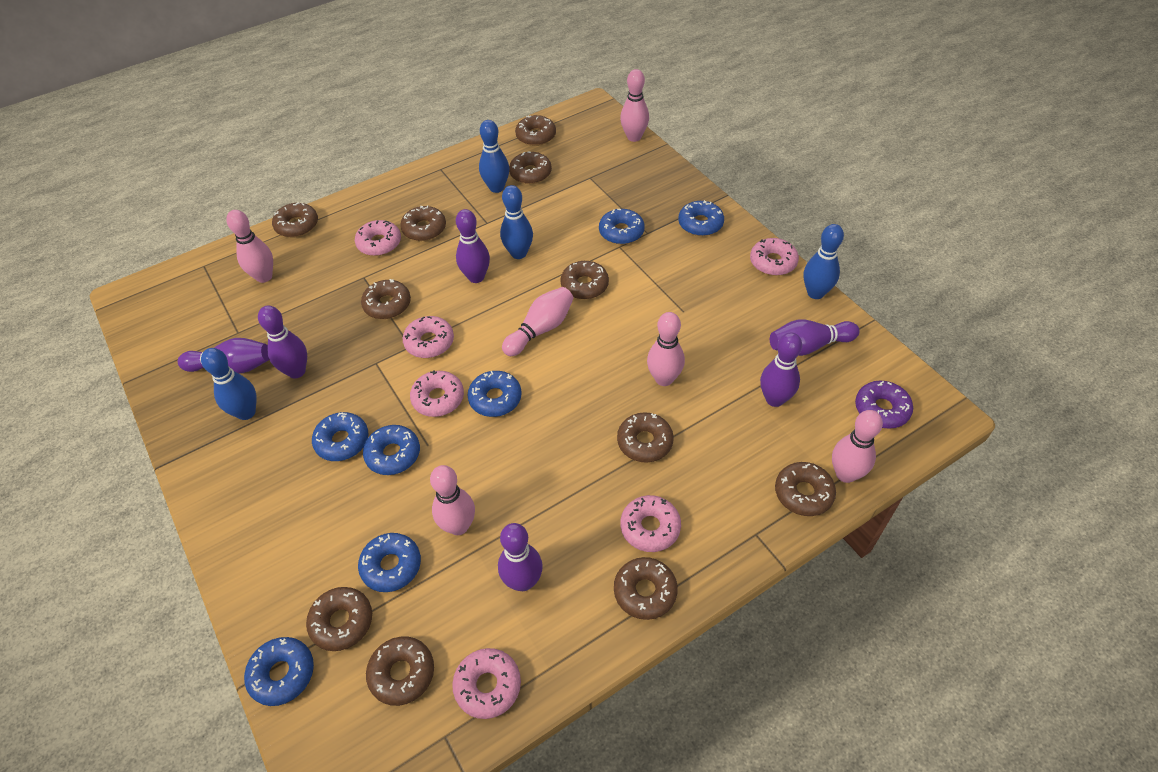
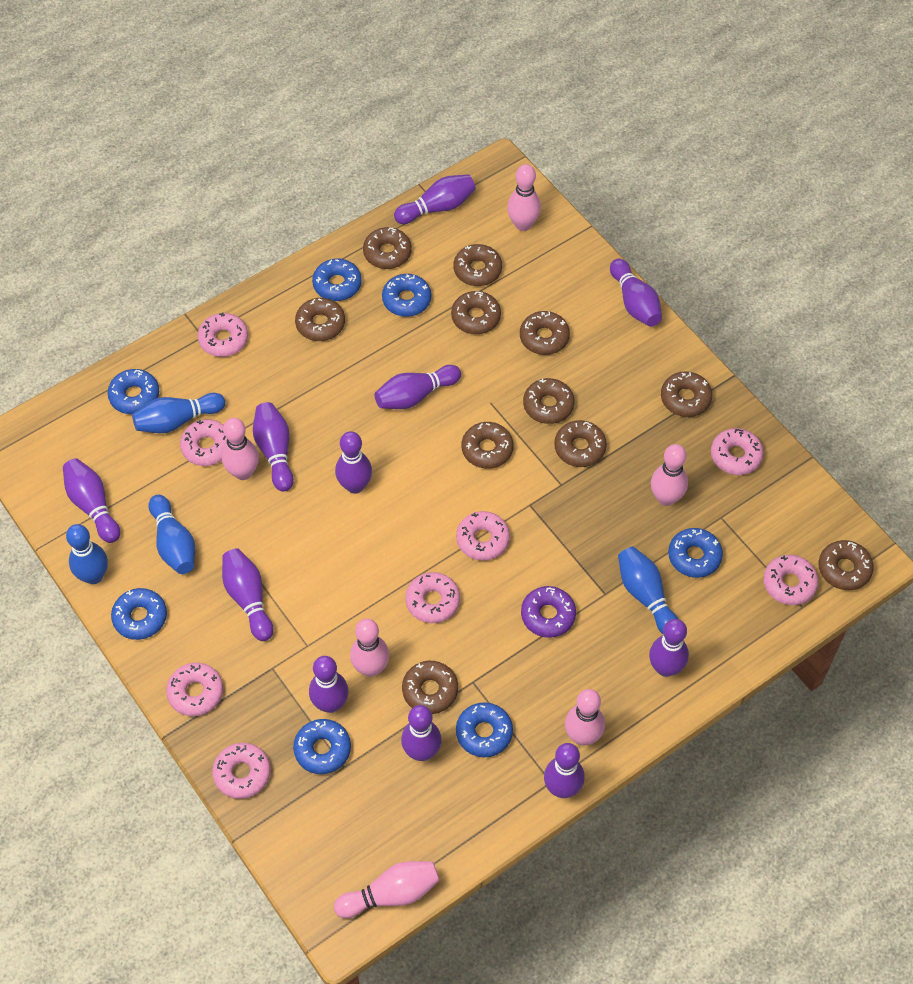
pink donut: 6 -> 8
purple bowling pin: 6 -> 11

